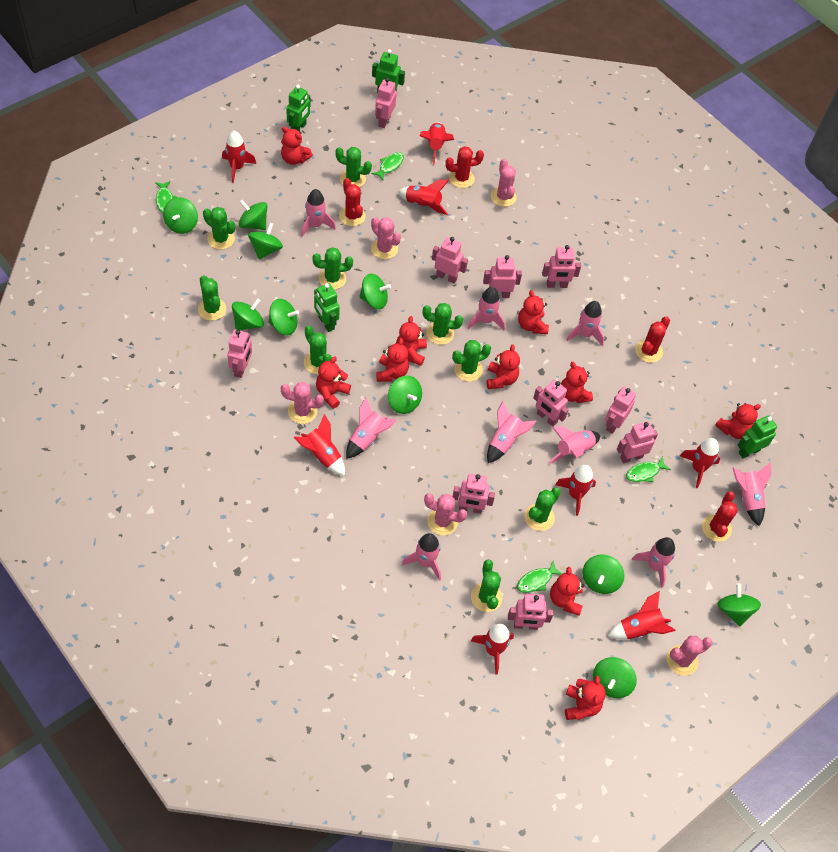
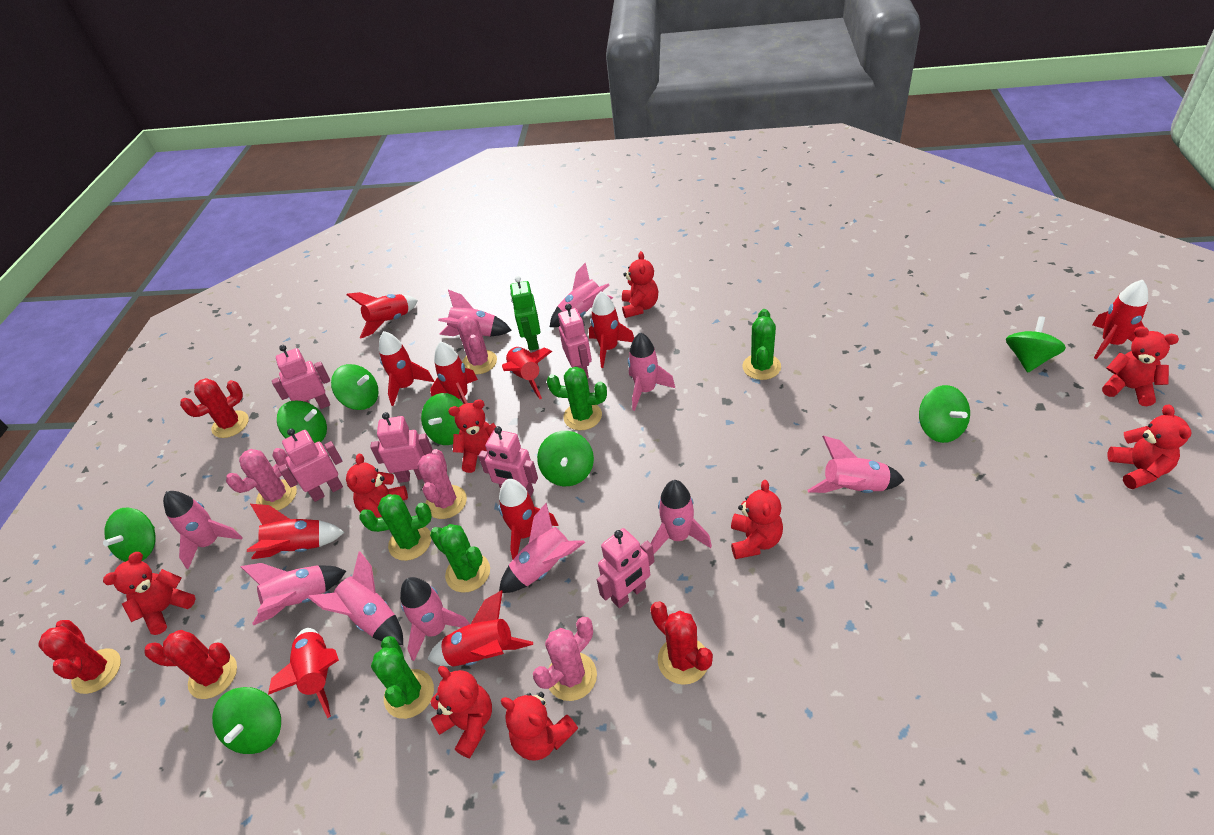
green cactus: 9 -> 5
green fish: 4 -> 0
green robot: 4 -> 1
green spinning top: 10 -> 8
pink cactus: 5 -> 4
pink robot: 10 -> 6
pink rocket: 9 -> 10
red rocket: 8 -> 10
red teddy bear: 10 -> 9

